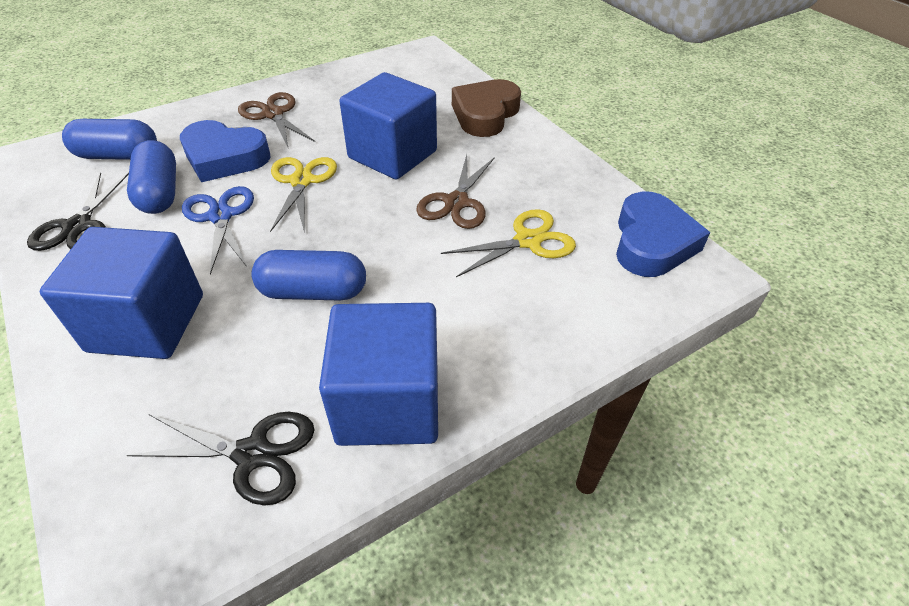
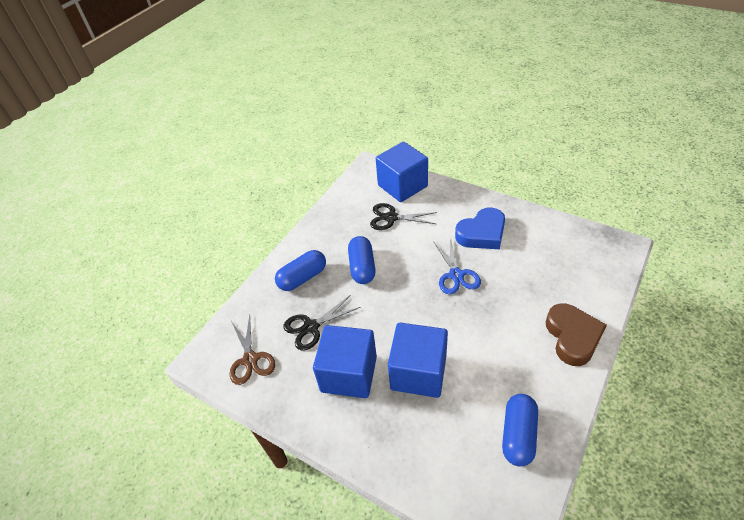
blue heart: 2 -> 1
brown scissors: 2 -> 1
yellow scissors: 2 -> 0

